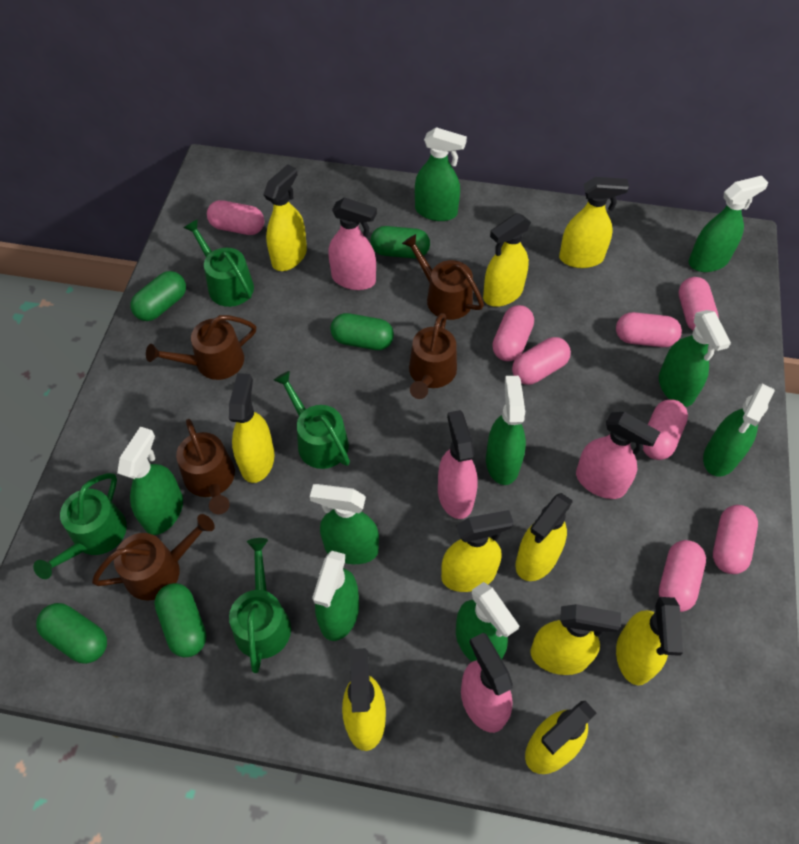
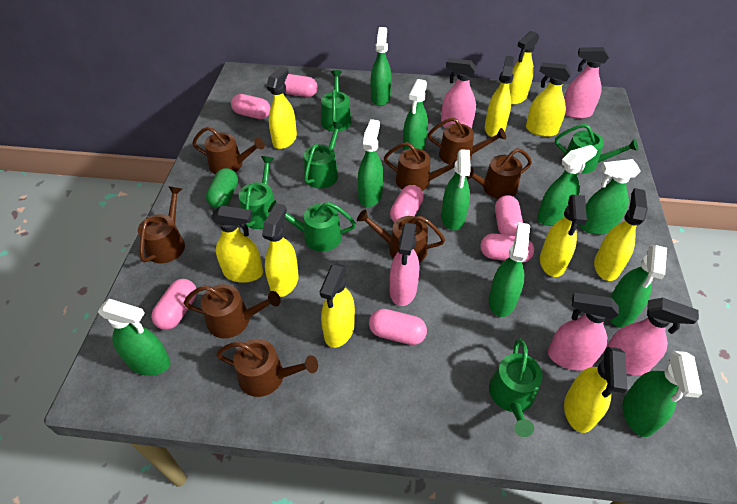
brown watering can: 5 -> 8
green capsule: 5 -> 1
green spray bottle: 9 -> 10
green watering can: 4 -> 6
pink capsule: 8 -> 7
pink spray bottle: 4 -> 5

